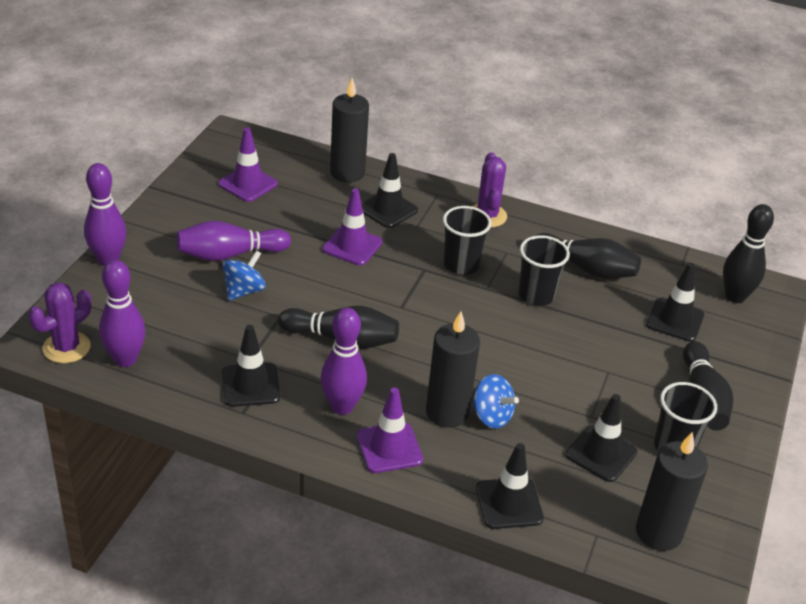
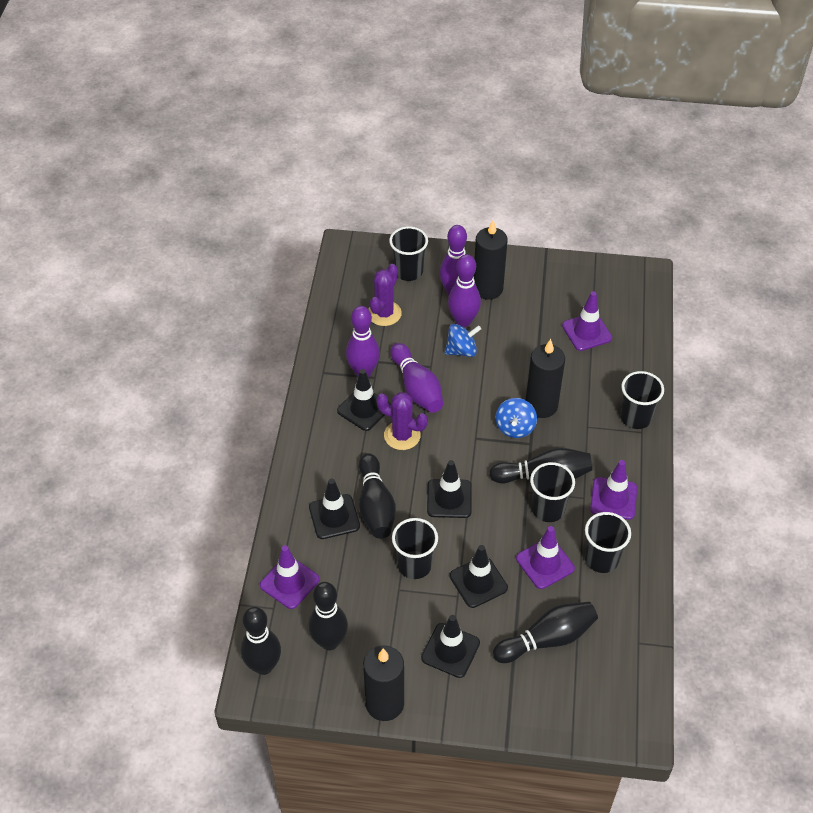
black bowling pin: 4 -> 5
black cup: 3 -> 5
purple traffic cone: 3 -> 4

